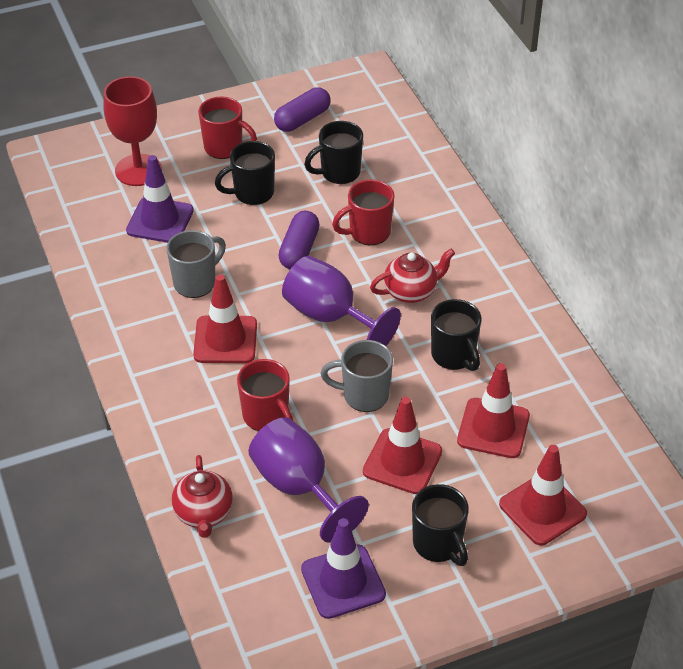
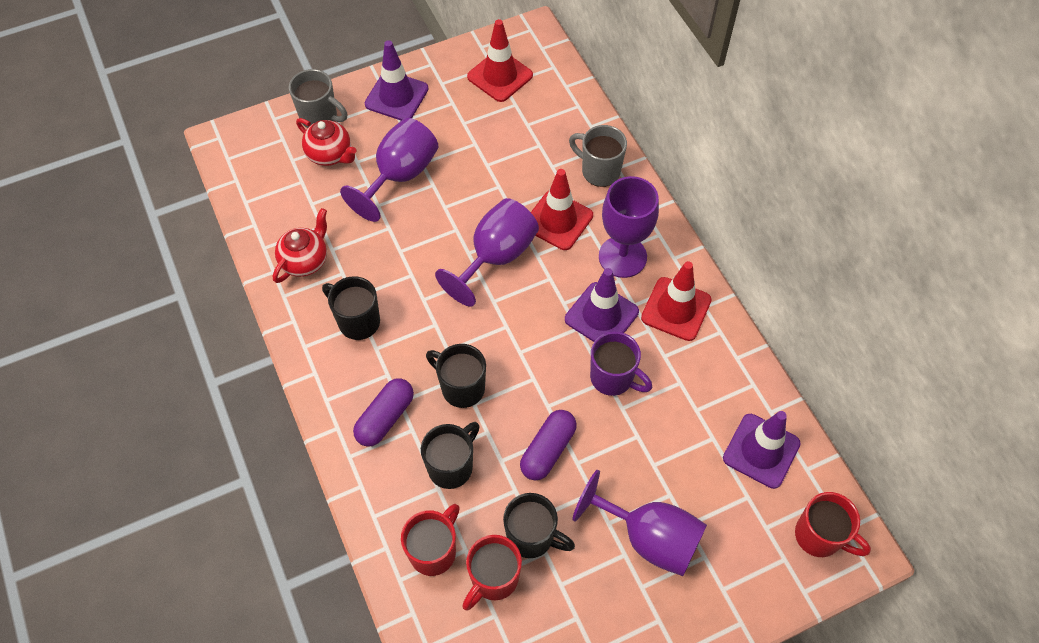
purple goblet: 2 -> 4
purple mug: 0 -> 1
purple traffic cone: 2 -> 3
red goblet: 1 -> 0
red traffic cone: 4 -> 3

